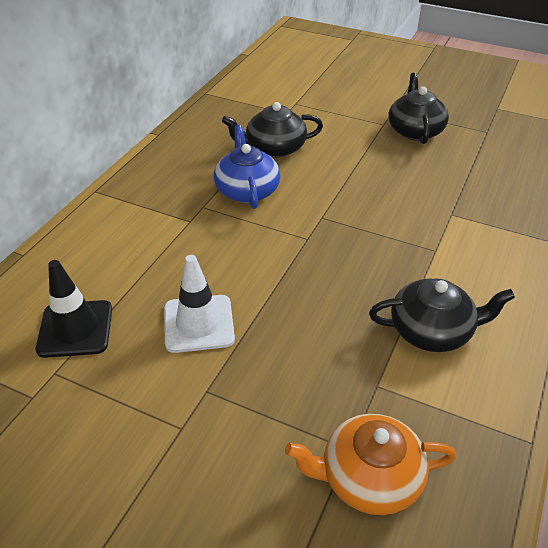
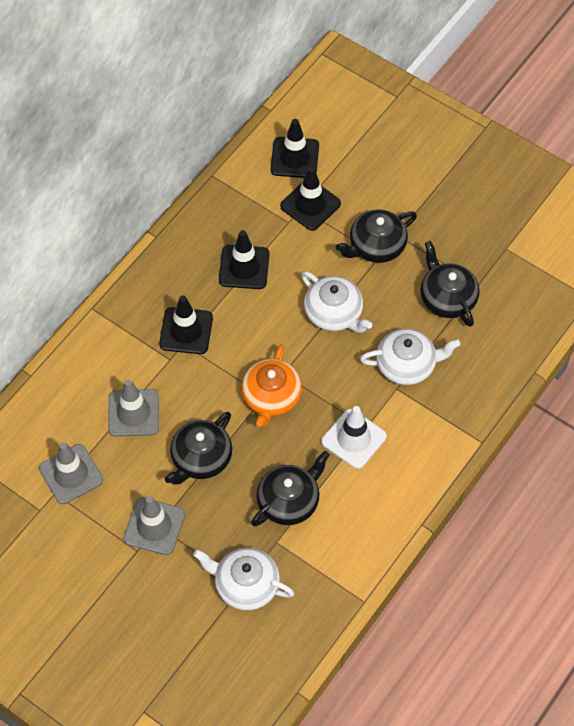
black teapot: 3 -> 4
black traffic cone: 1 -> 4
blue teapot: 1 -> 0
grey traffic cone: 0 -> 3
white teapot: 0 -> 3

